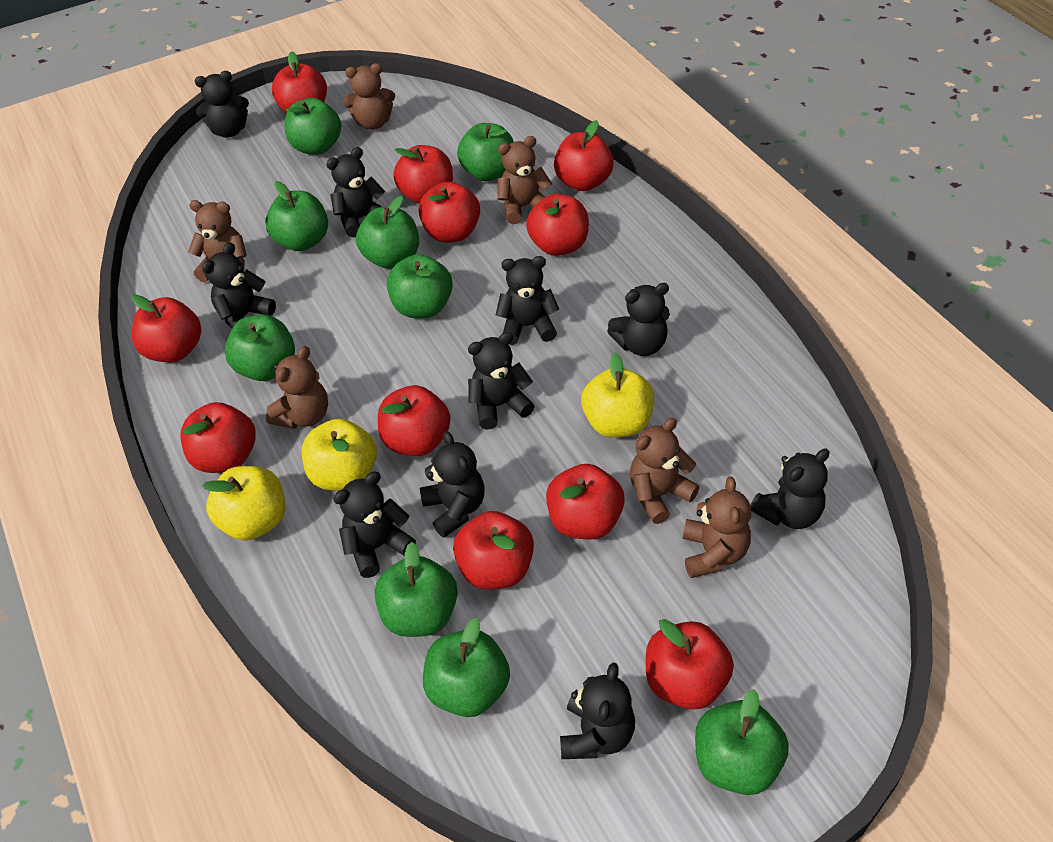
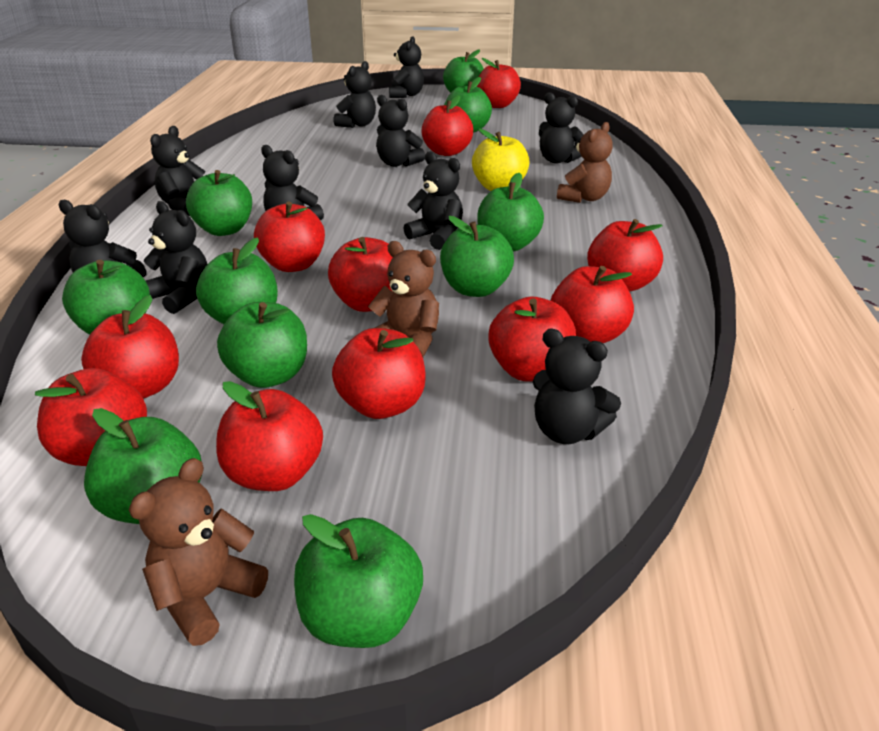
brown teddy bear: 6 -> 3
green apple: 9 -> 10
yellow apple: 3 -> 1

